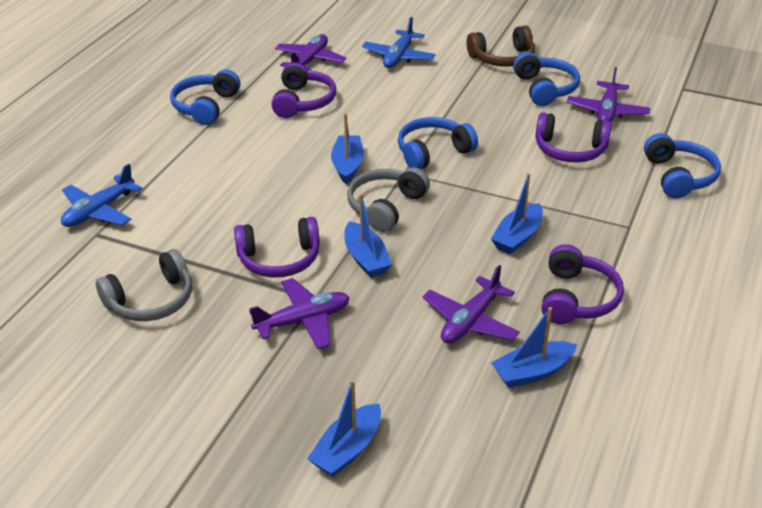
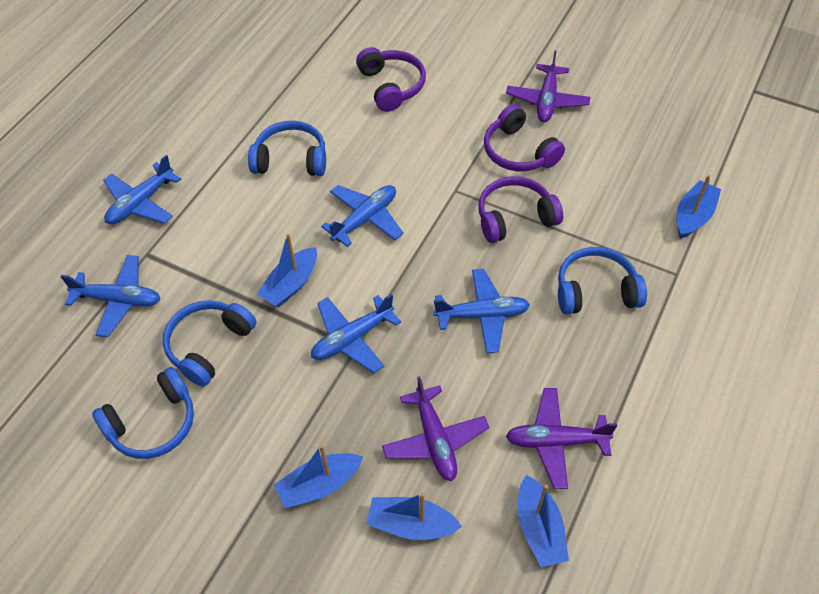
blue plane: 2 -> 5
brown headphones: 1 -> 0
grey headphones: 2 -> 0
purple headphones: 4 -> 3
purple plane: 4 -> 3

